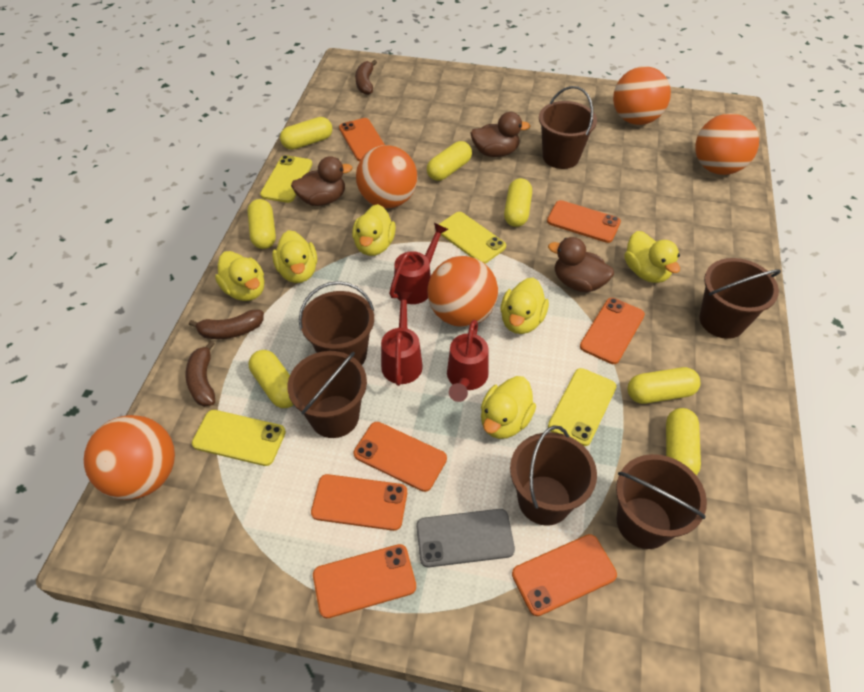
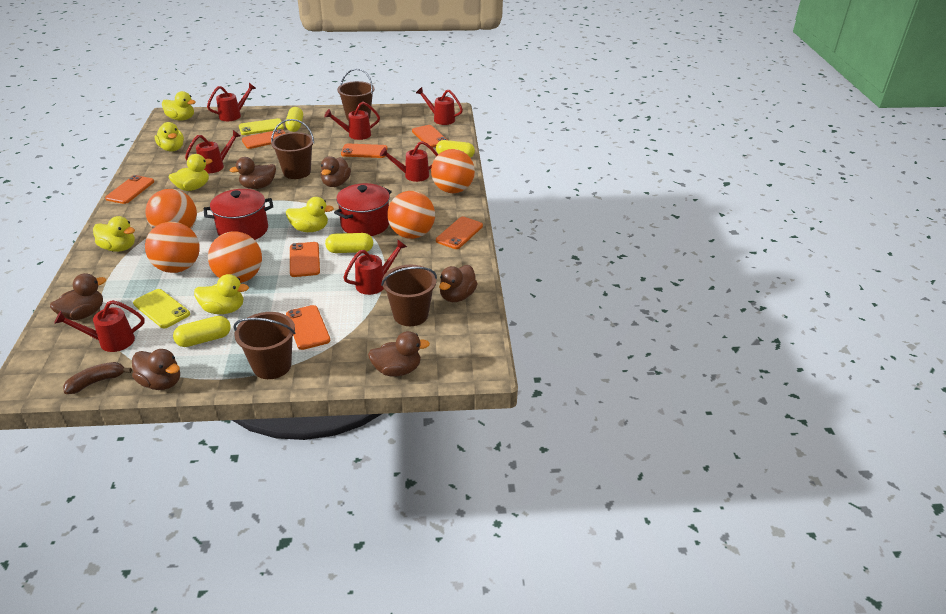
brown banana: 3 -> 1
brown bucket: 6 -> 4
brown duck: 3 -> 6
grey phone: 1 -> 0
red pot: 0 -> 2
red watering can: 3 -> 7
yellow capsule: 7 -> 4
yellow phone: 4 -> 2

